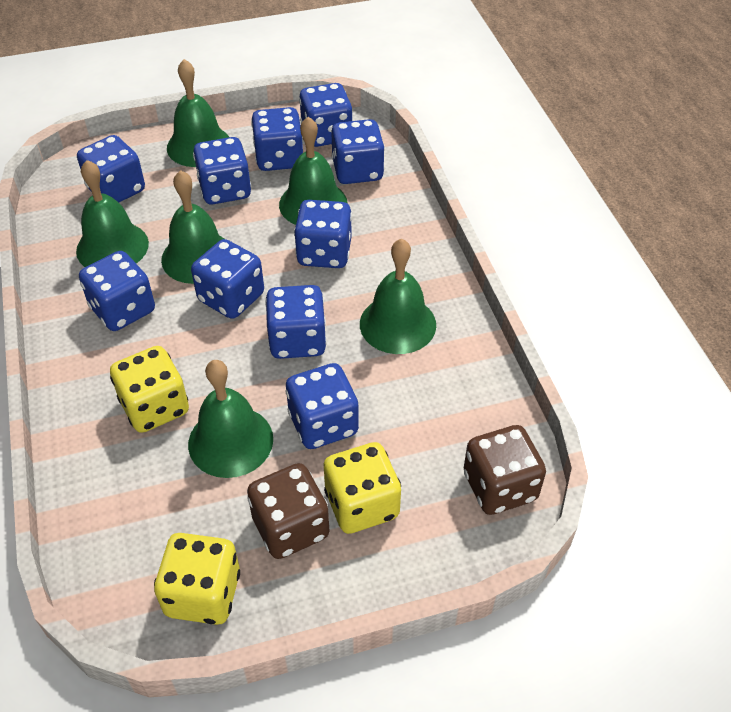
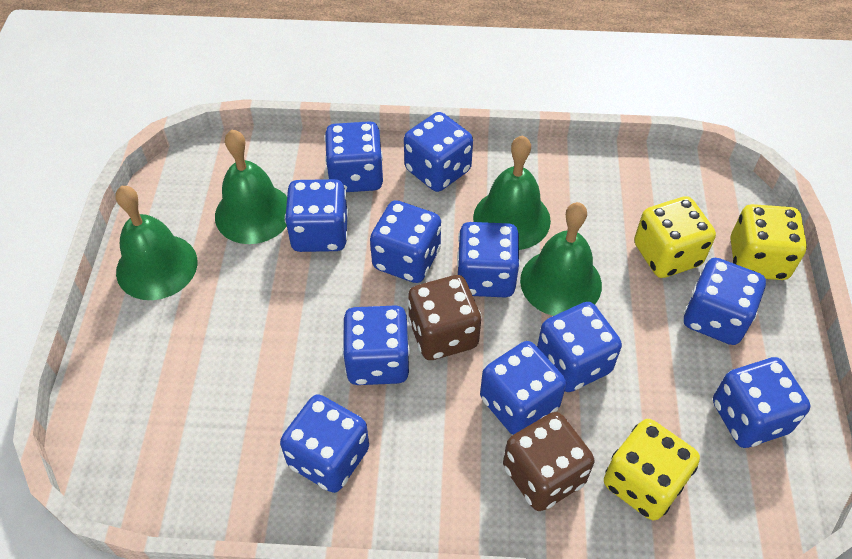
blue dice: 10 -> 11
green bell: 6 -> 4

